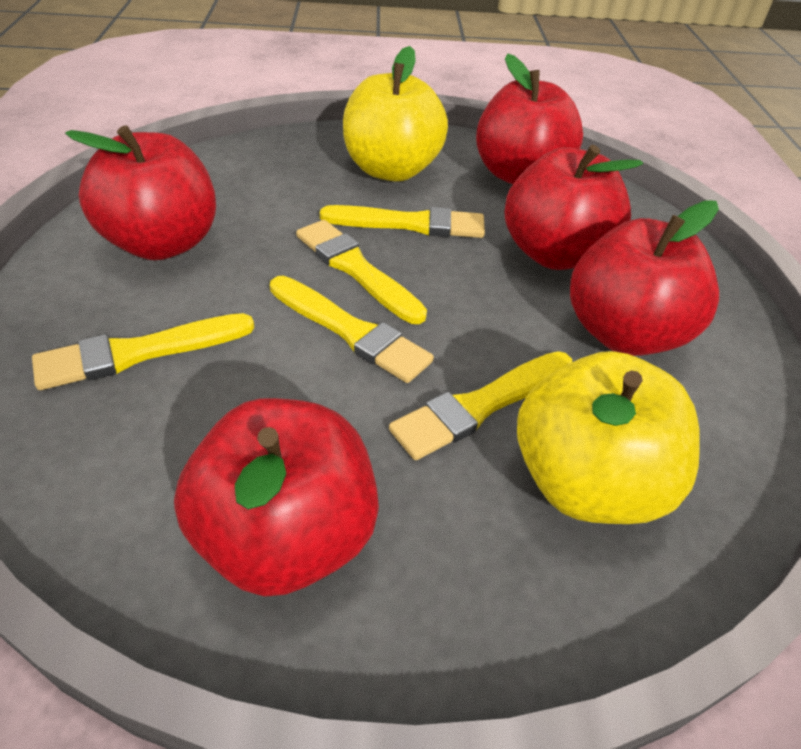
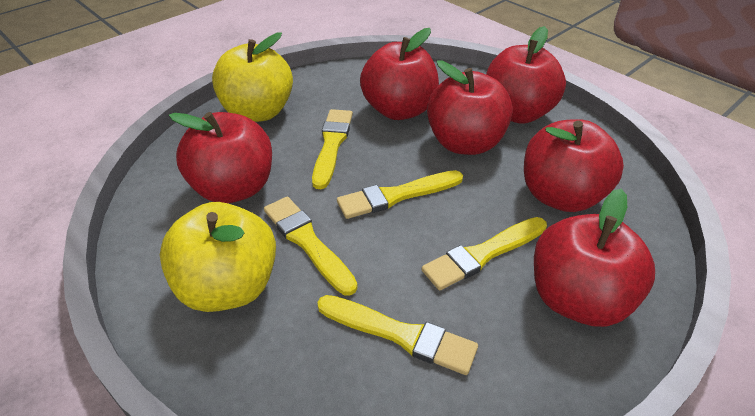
red apple: 5 -> 6

